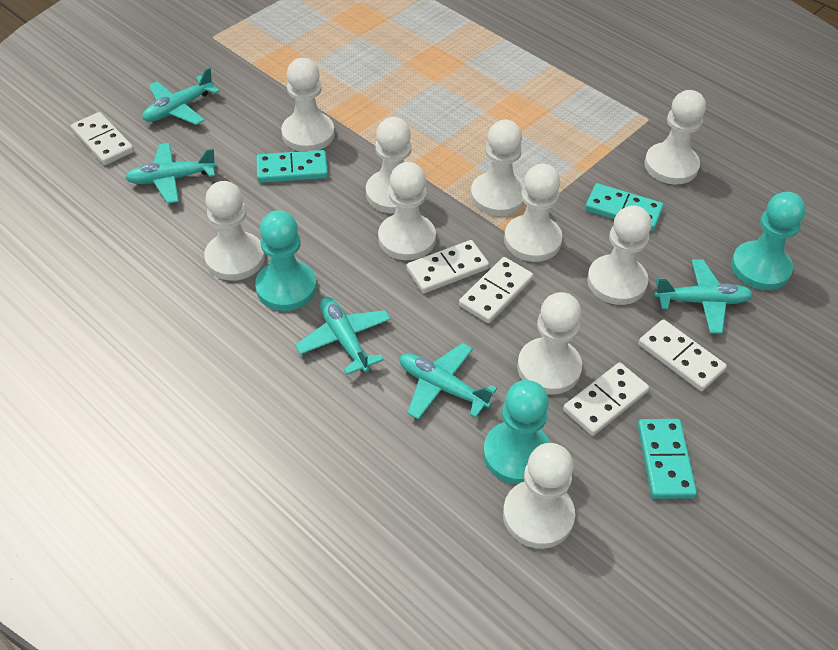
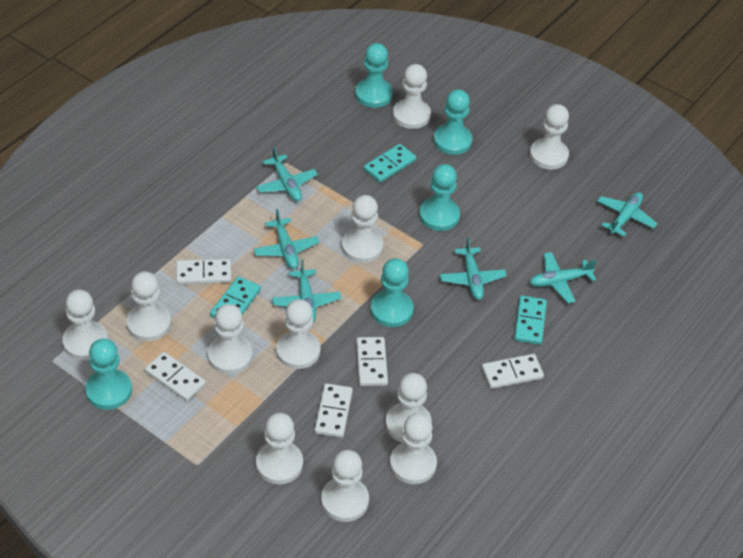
turquoise pawn: 3 -> 5
turquoise plane: 5 -> 6
white pawn: 10 -> 11

